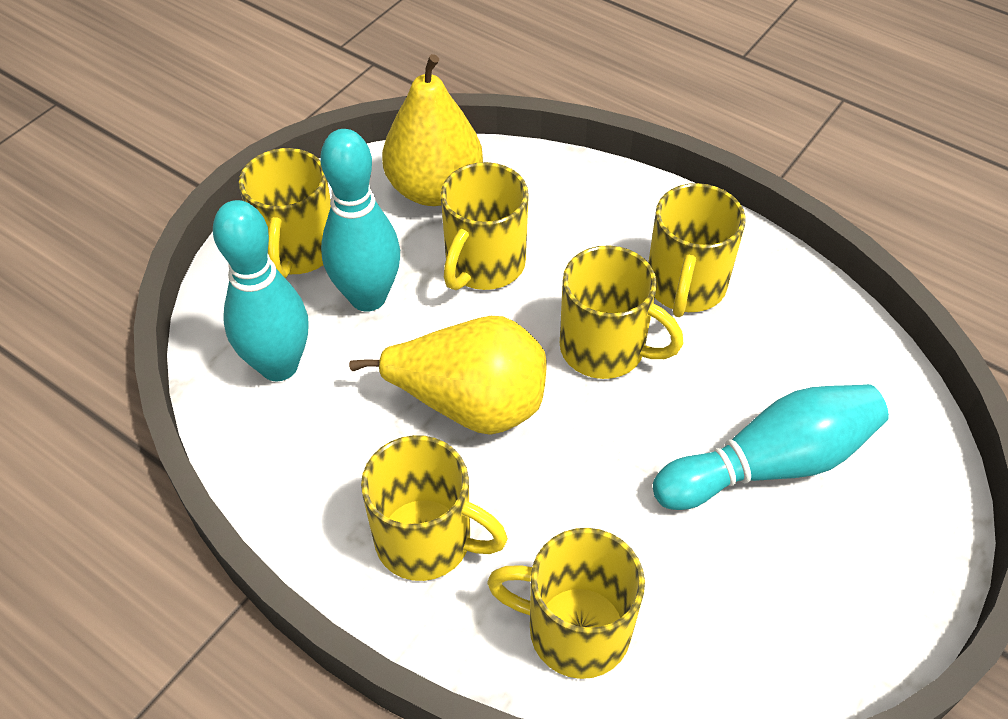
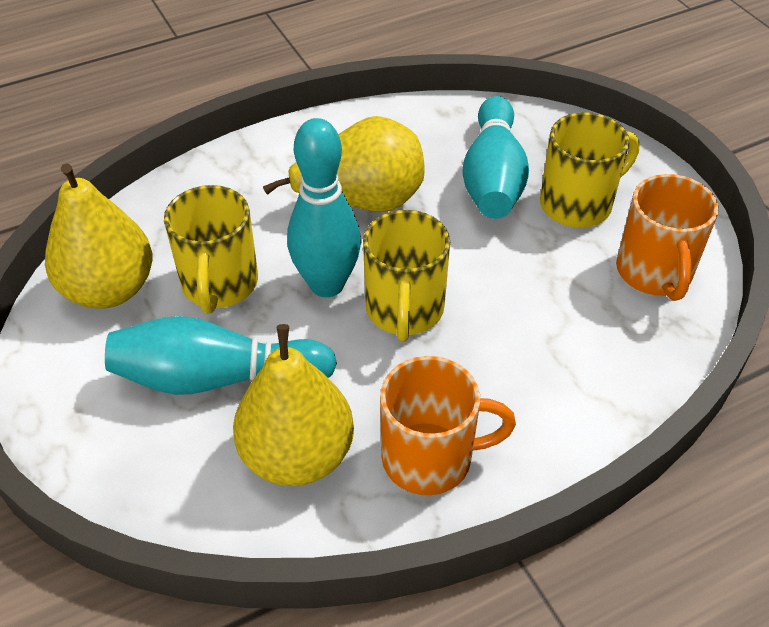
orange mug: 0 -> 2
yellow mug: 6 -> 3
yellow pear: 2 -> 3

